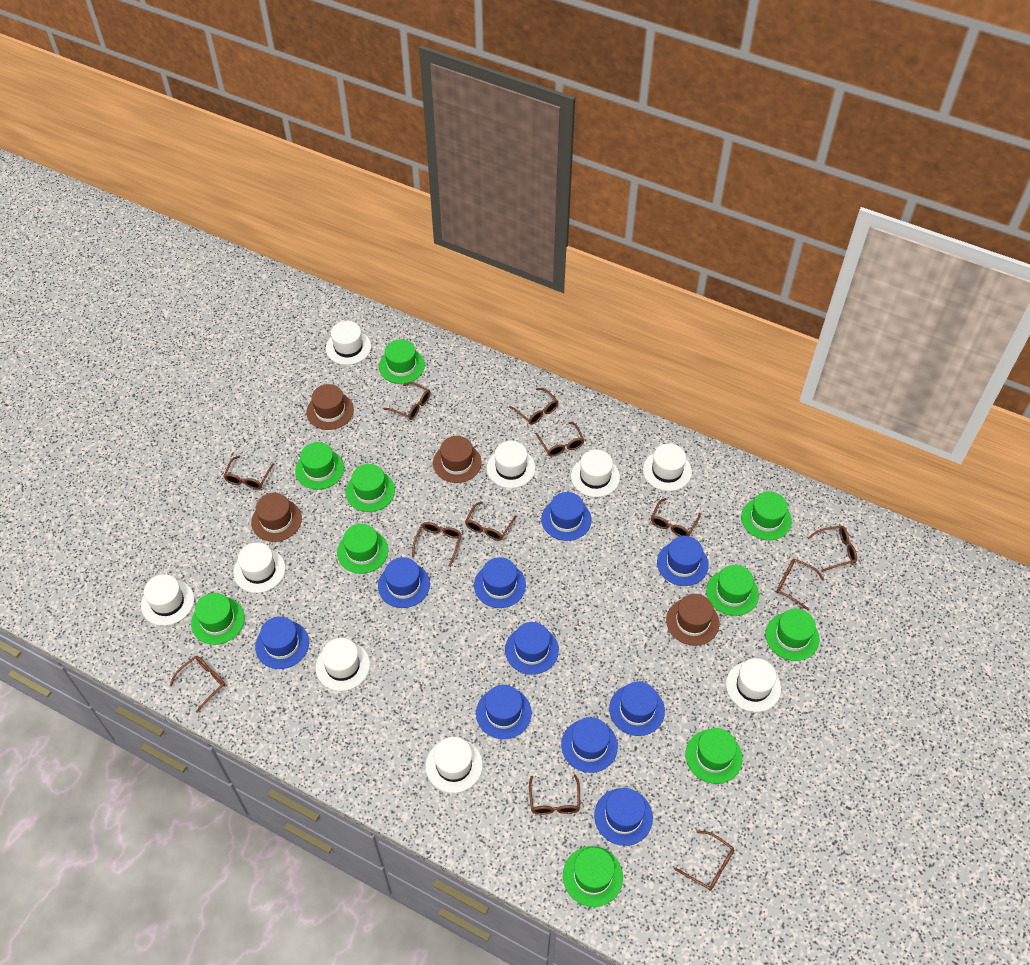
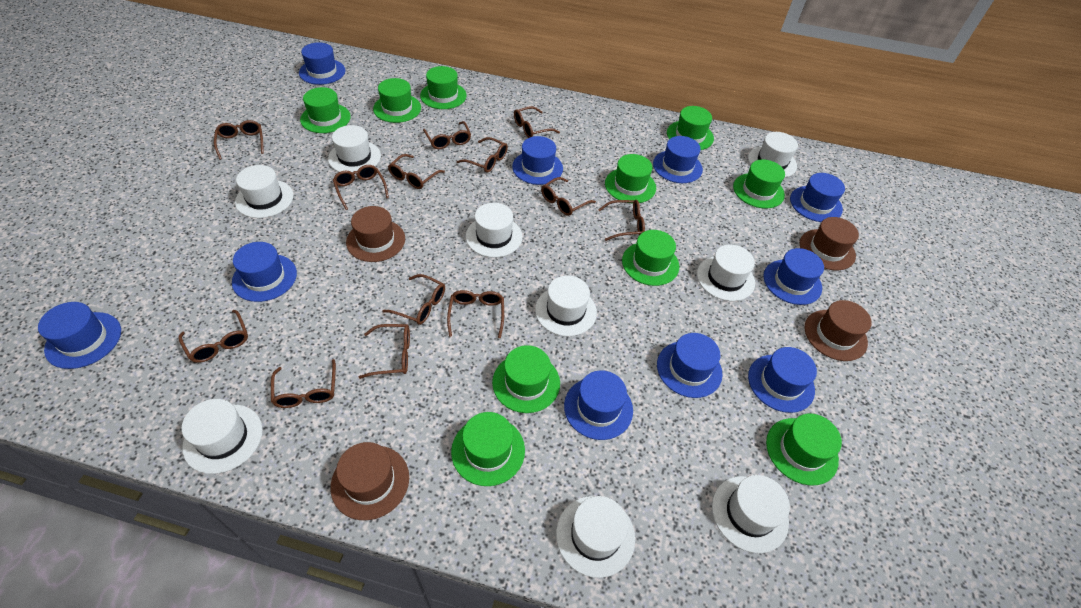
brown glasses: 12 -> 13

